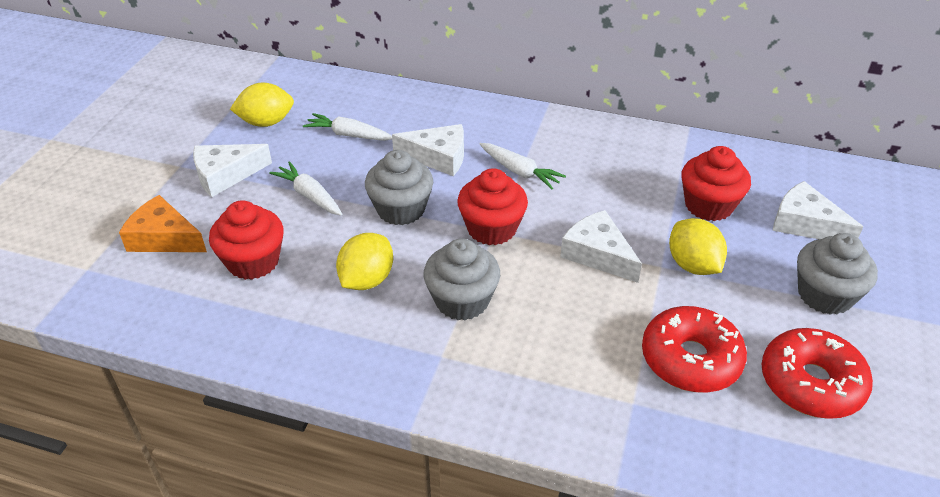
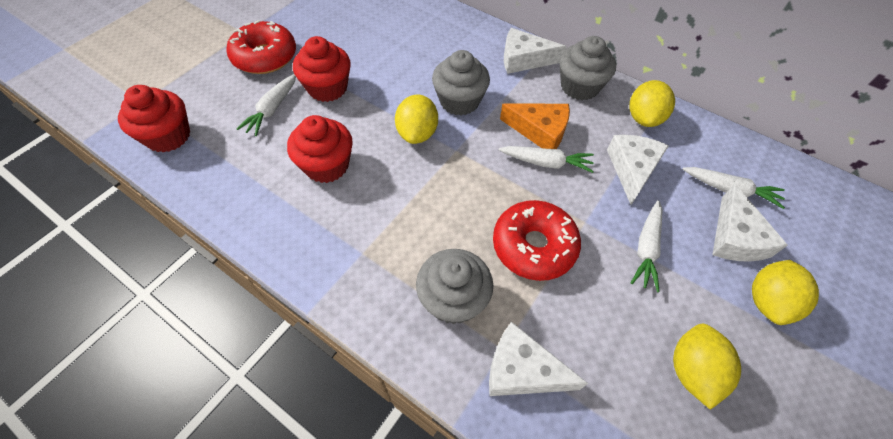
white carrot: 3 -> 4
yellow lemon: 3 -> 4

